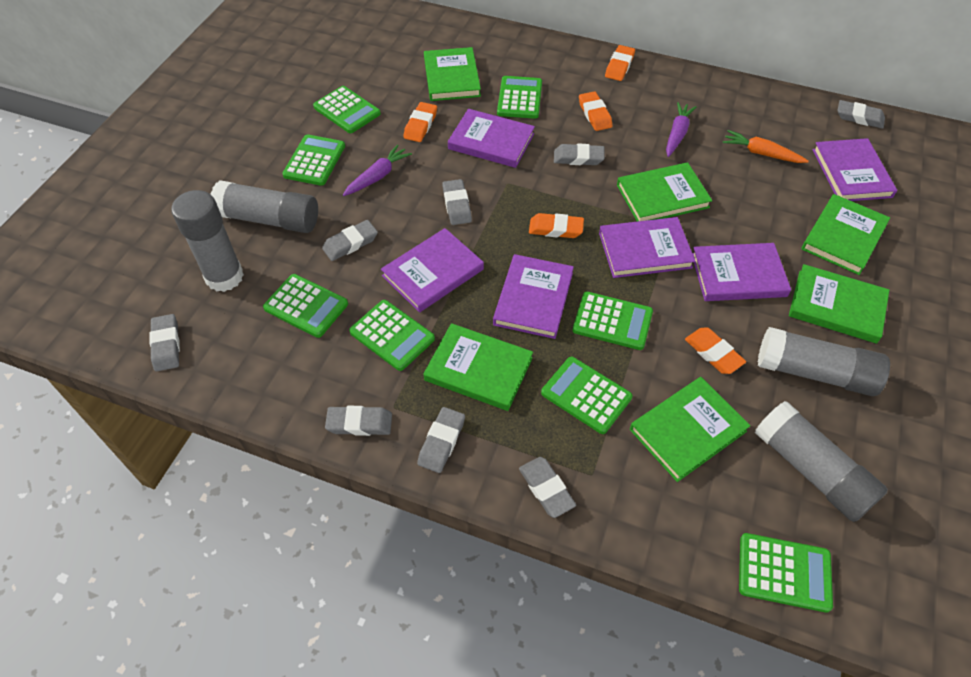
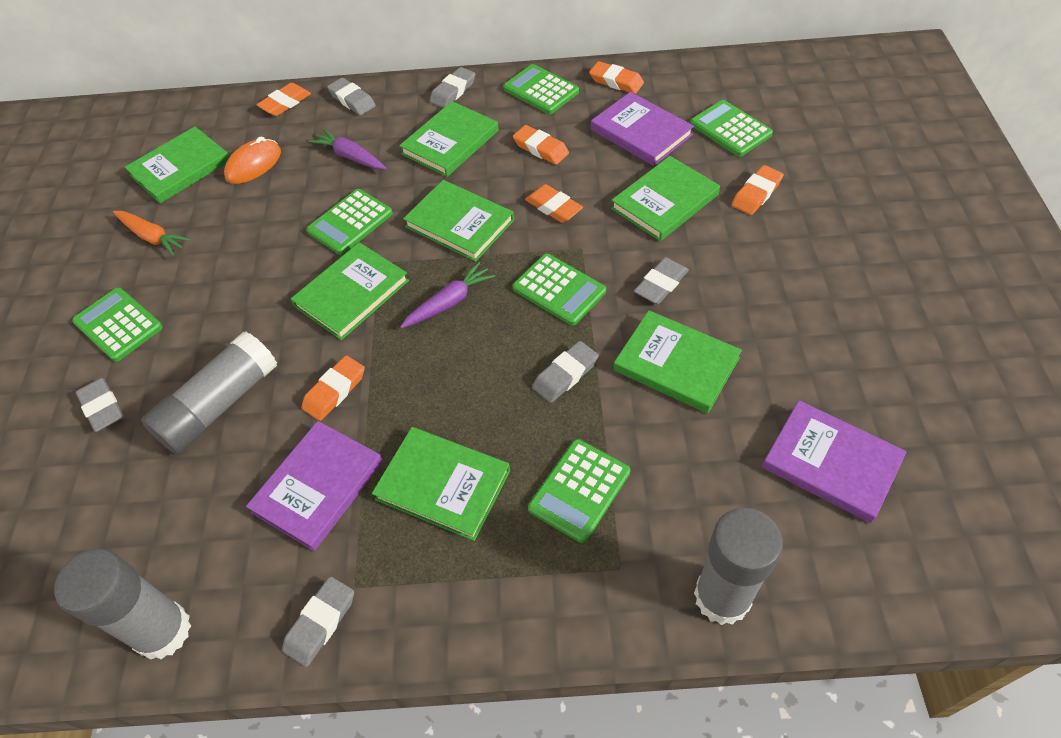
green book: 6 -> 7
green calculator: 8 -> 6
grey eraser: 8 -> 6
grey glue stick: 4 -> 3
orange eraser: 5 -> 6
orange mouse: 0 -> 1
purple book: 6 -> 3

